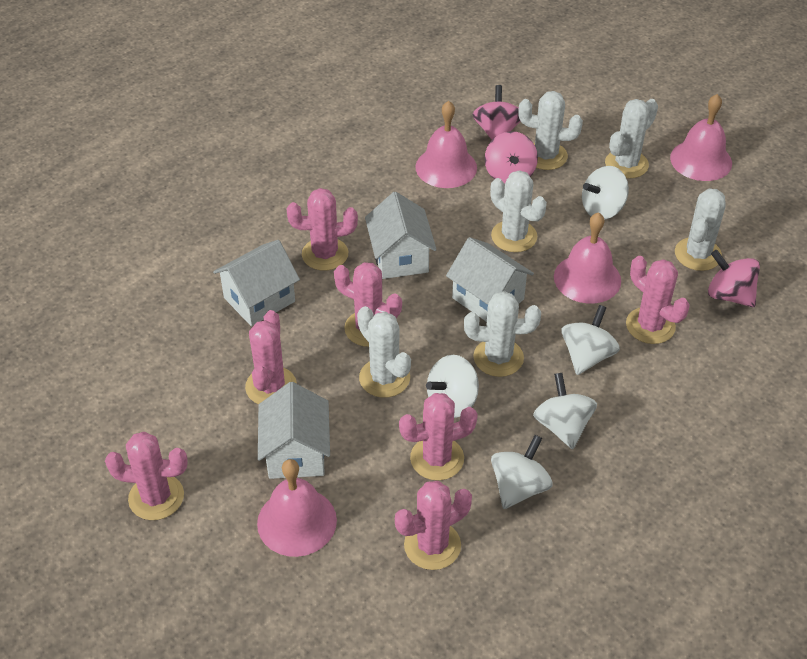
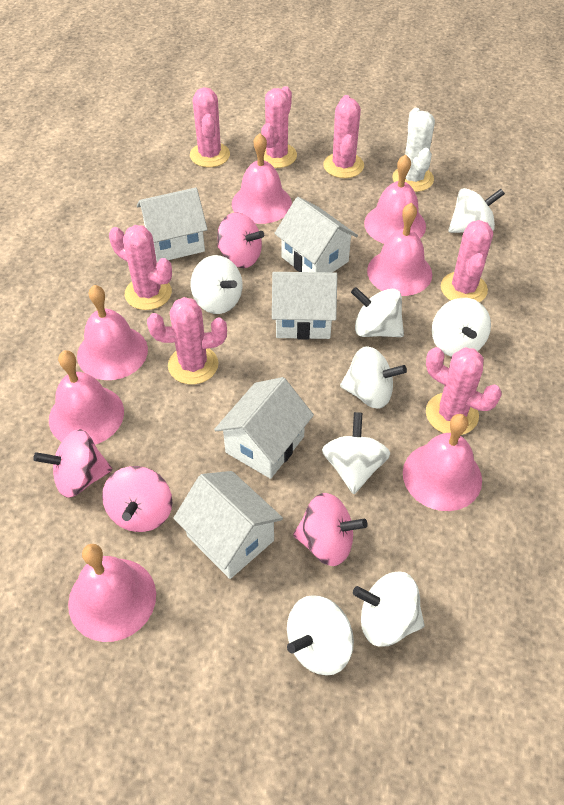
pink bell: 4 -> 7
pink spinning top: 3 -> 4
white cactus: 6 -> 1
white house: 4 -> 5
white spinning top: 5 -> 8

